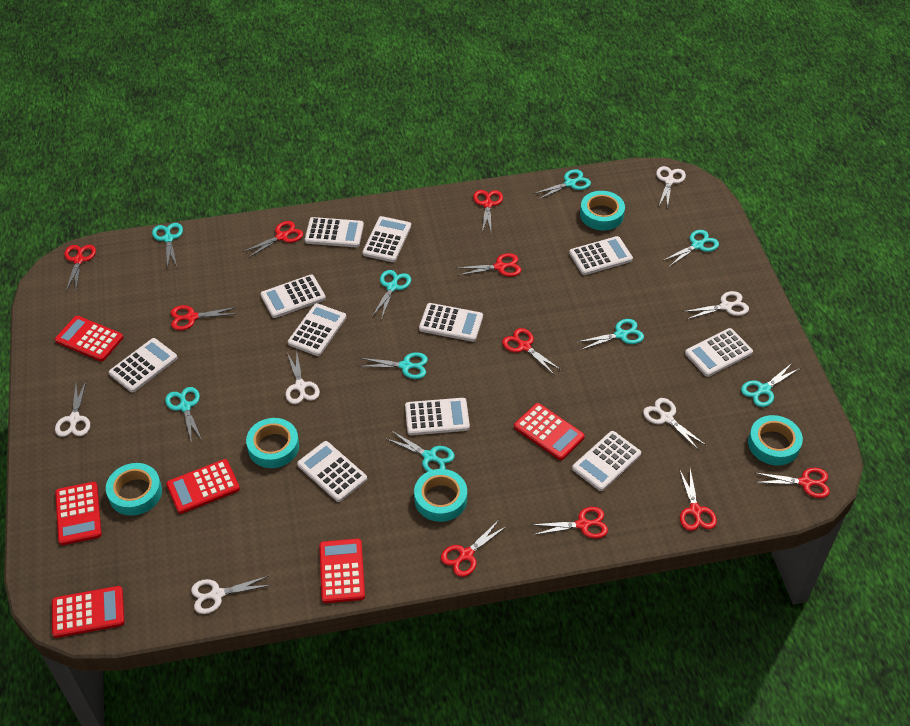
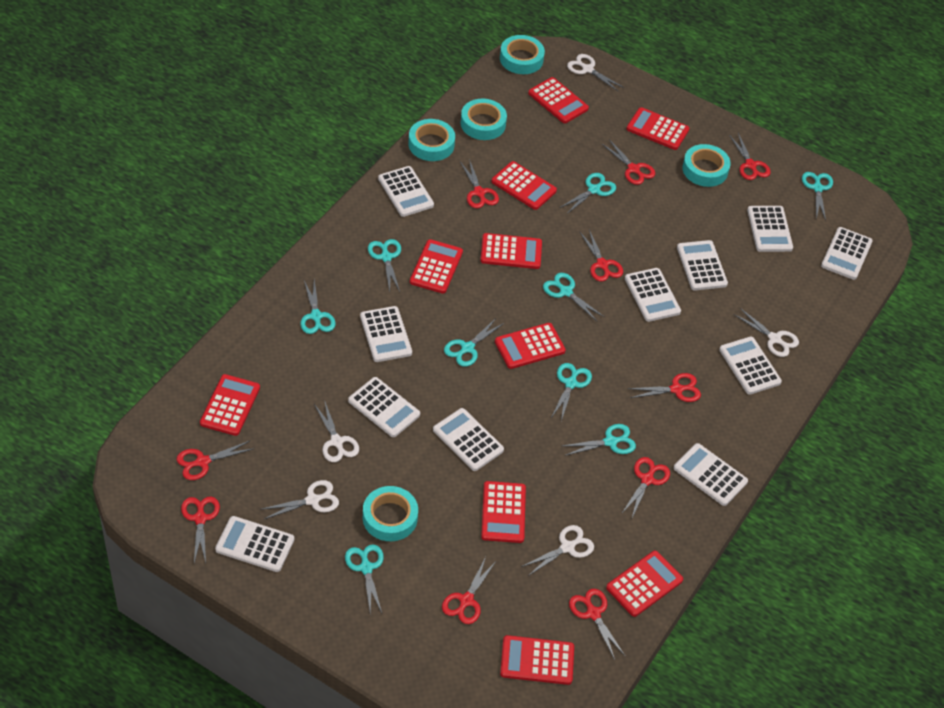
red calculator: 6 -> 10
white scissors: 6 -> 5

